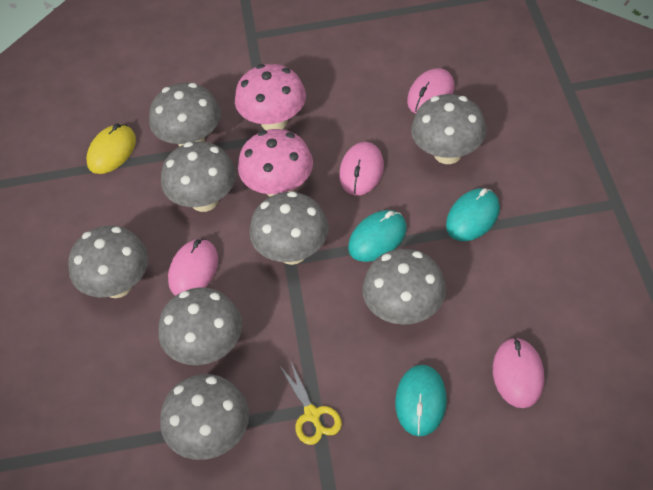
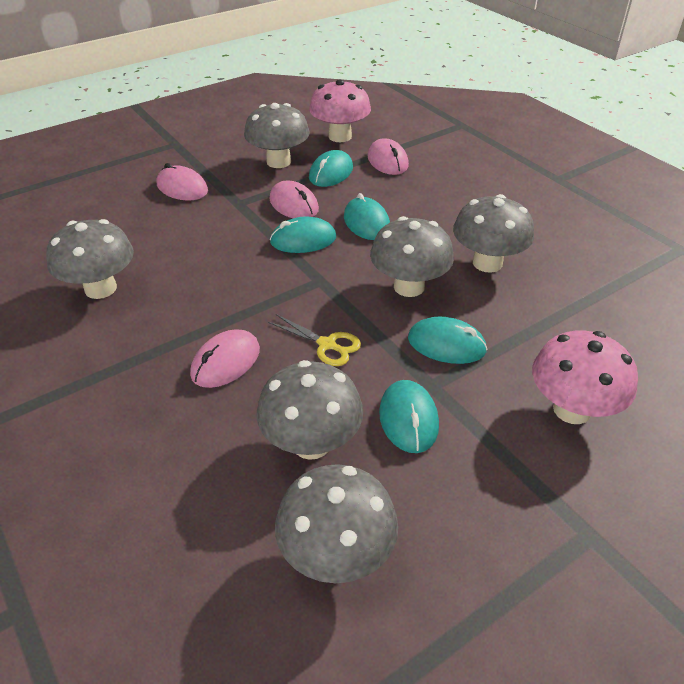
grey mushroom: 8 -> 6
turquoise mouse: 3 -> 5
yellow mouse: 1 -> 0

